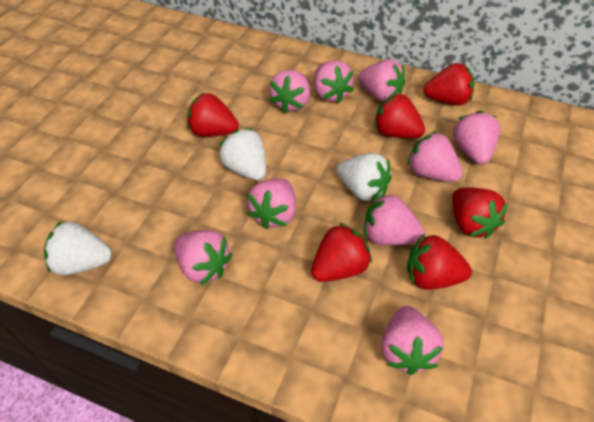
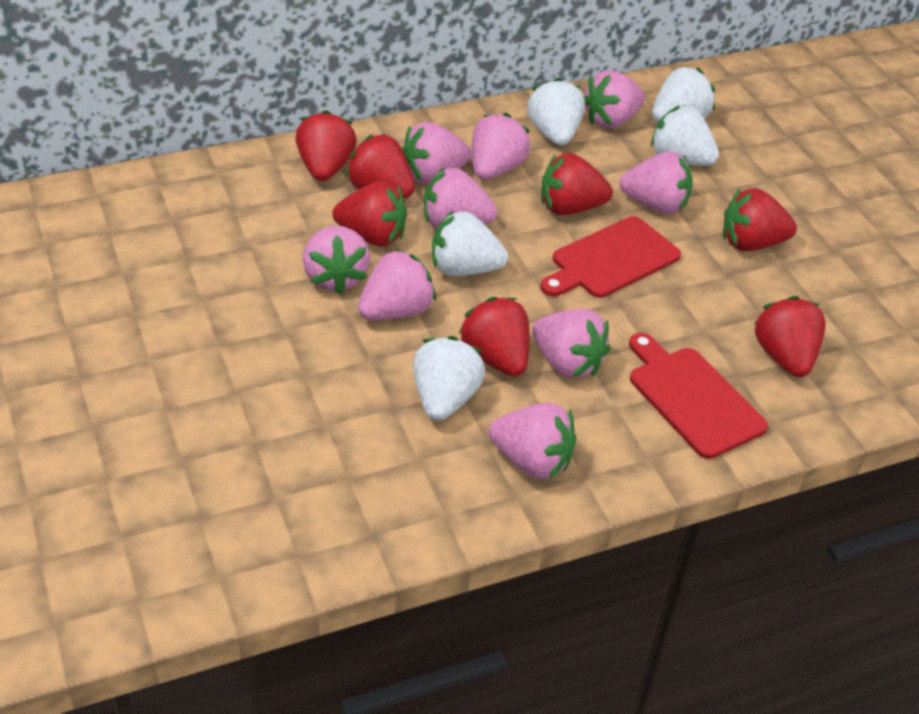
red cutting board: 0 -> 2
red strawberry: 6 -> 7
white strawberry: 3 -> 5

